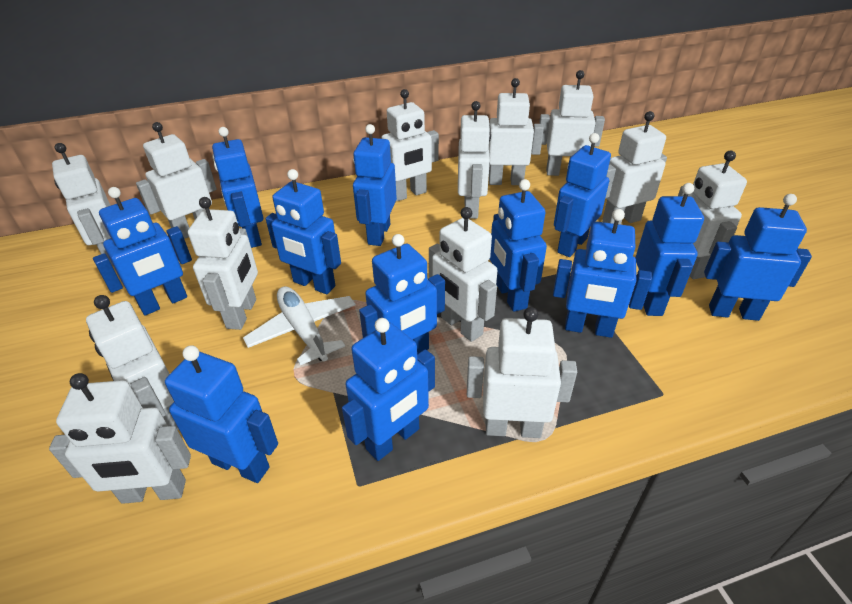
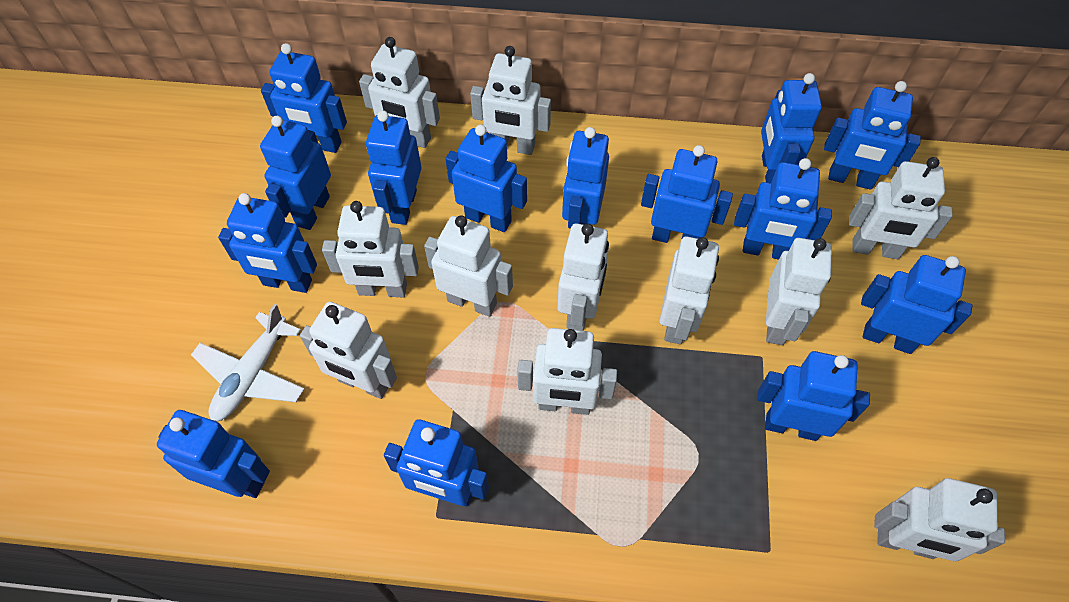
blue robot: 12 -> 14
white robot: 13 -> 11

